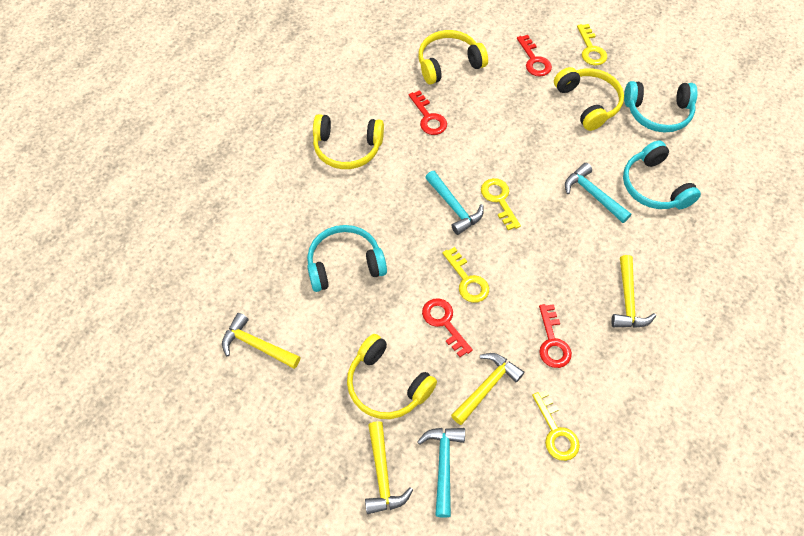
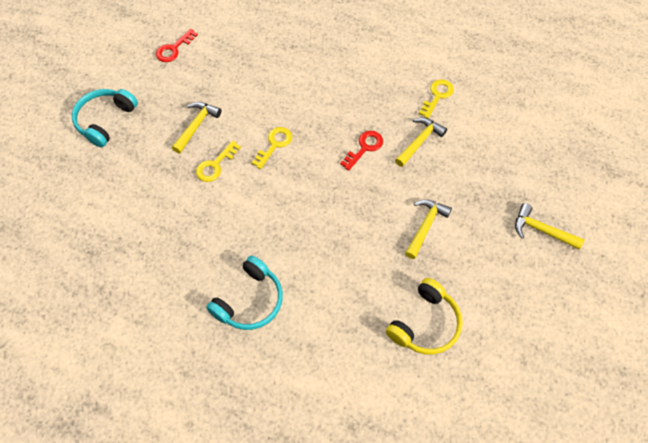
red key: 4 -> 2
turquoise hammer: 3 -> 0
turquoise headphones: 3 -> 2
yellow headphones: 4 -> 1
yellow key: 4 -> 3

